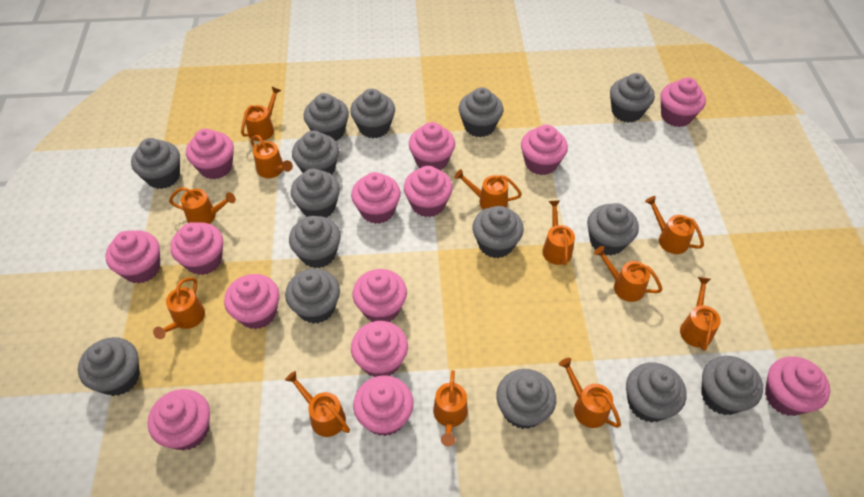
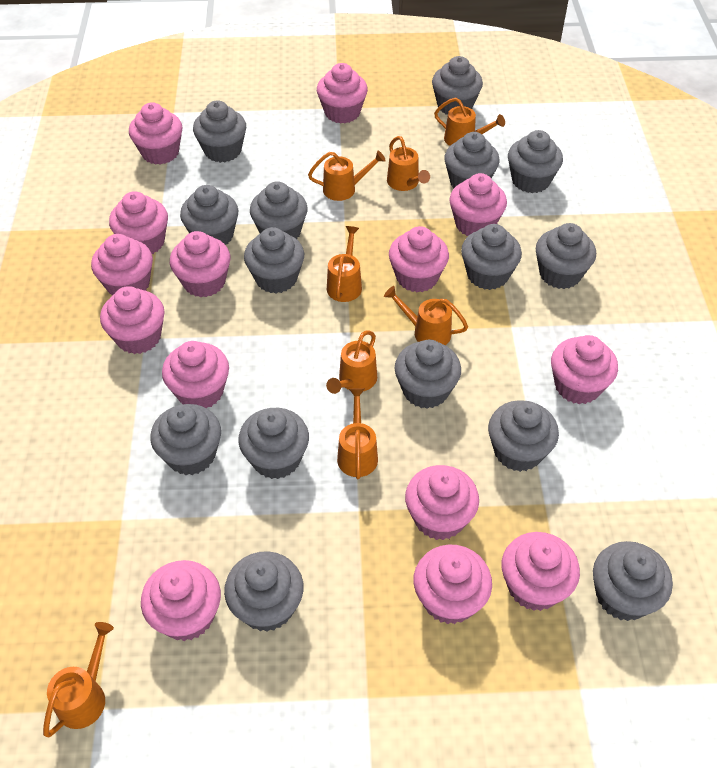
orange watering can: 12 -> 8

